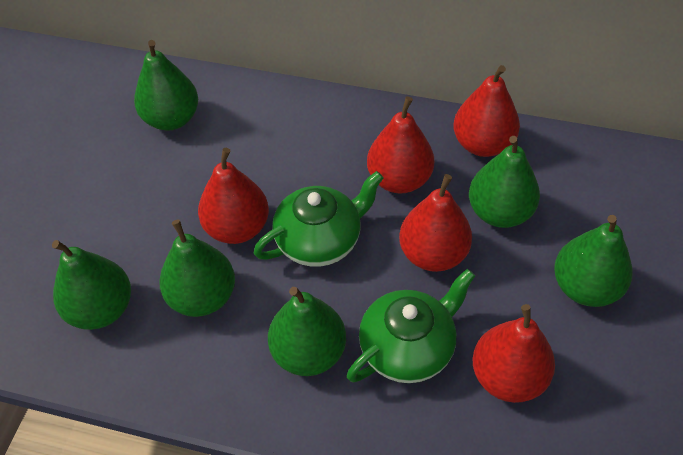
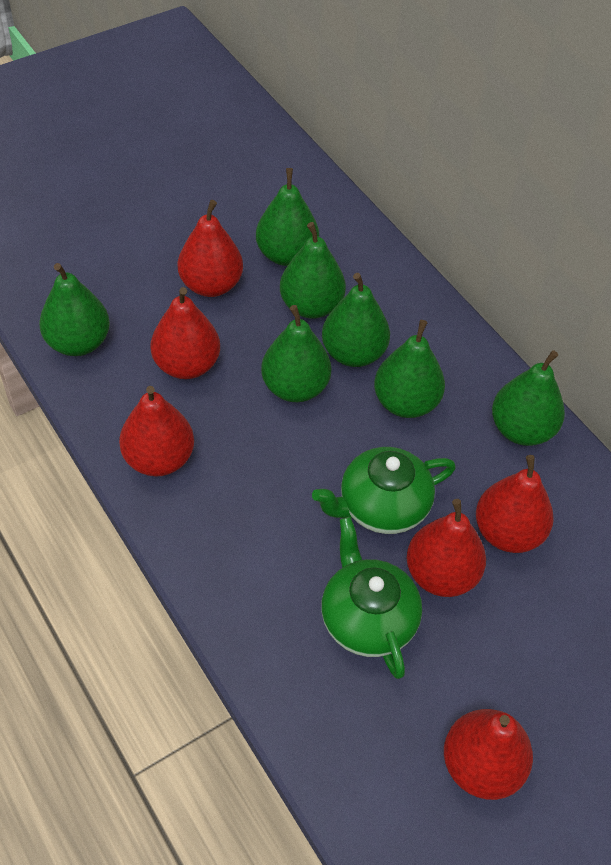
green pear: 6 -> 7
red pear: 5 -> 6

